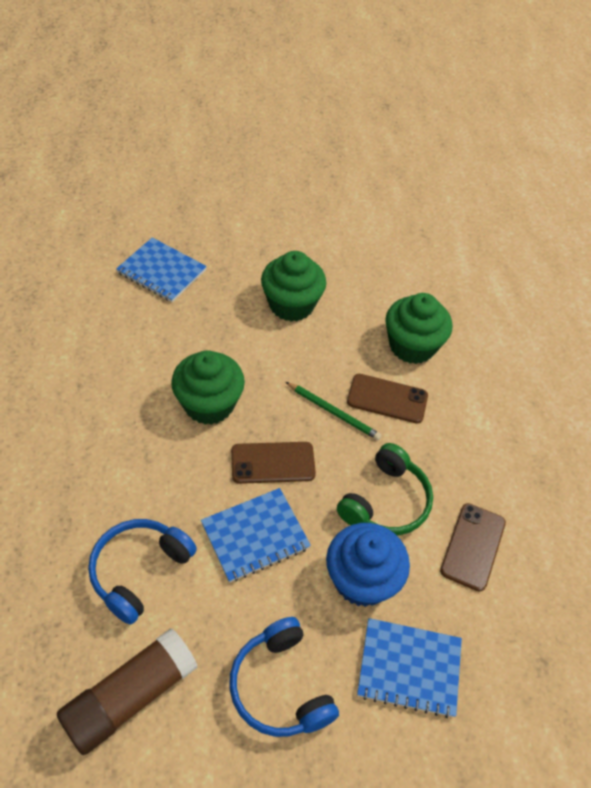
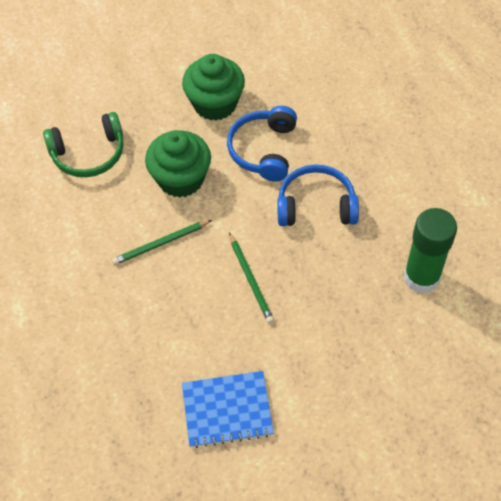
blue cupcake: 1 -> 0
blue notebook: 3 -> 1
brown glue stick: 1 -> 0
brown phone: 3 -> 0
green cupcake: 3 -> 2
green glue stick: 0 -> 1
green pencil: 1 -> 2

